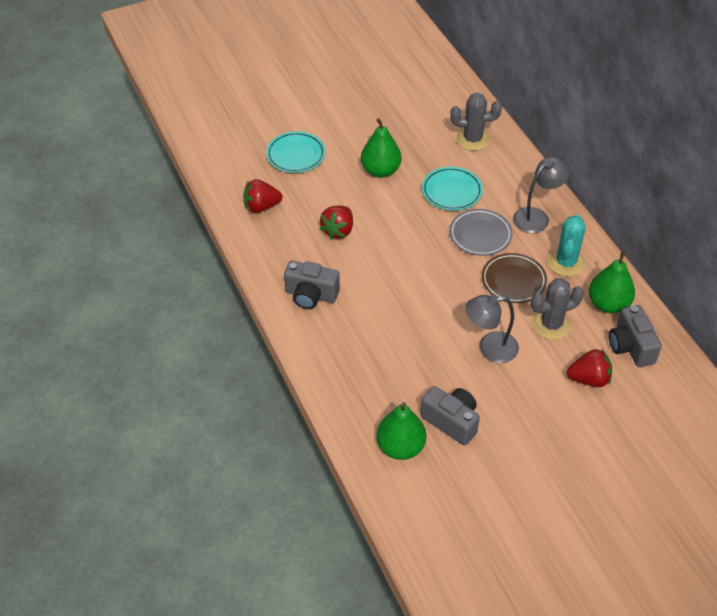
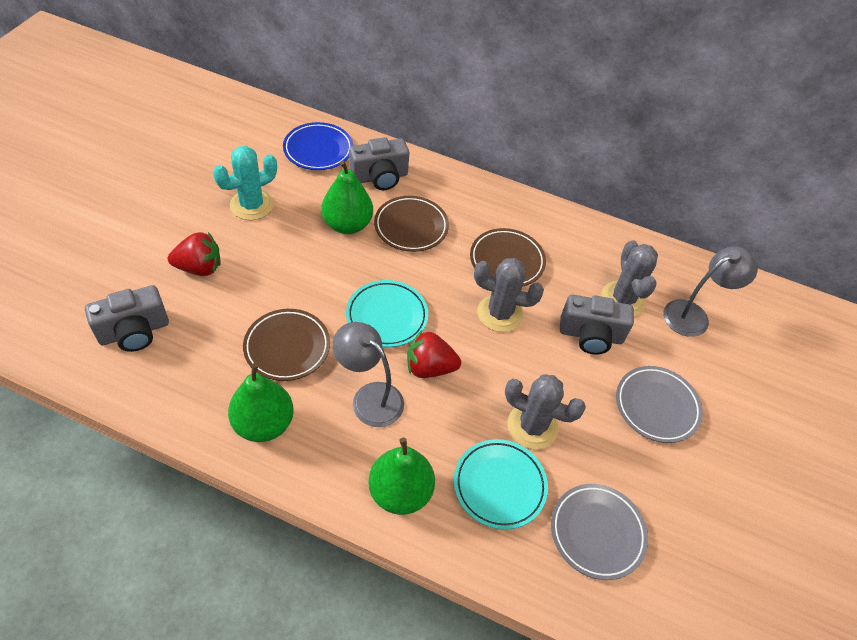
blue plate: 0 -> 1
brown plate: 1 -> 3
grey cactus: 2 -> 3
grey plate: 1 -> 2
red strawberry: 3 -> 2

